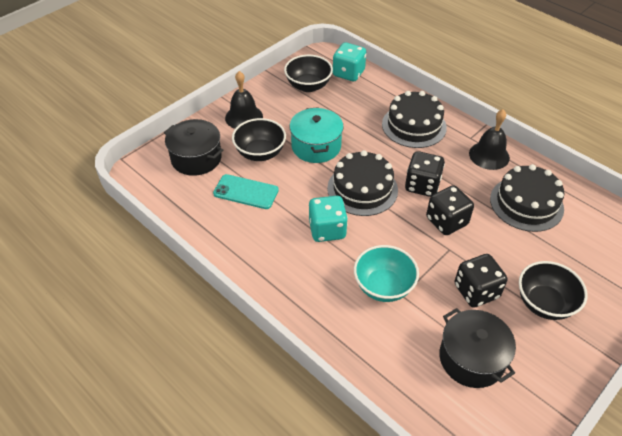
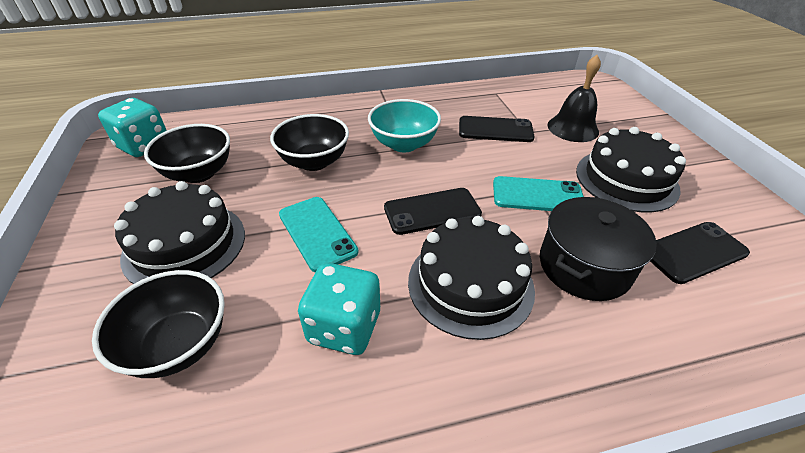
black bell: 2 -> 1
black dice: 3 -> 0
black phone: 0 -> 3
black pot: 2 -> 1
turquoise phone: 1 -> 2
turquoise pot: 1 -> 0

